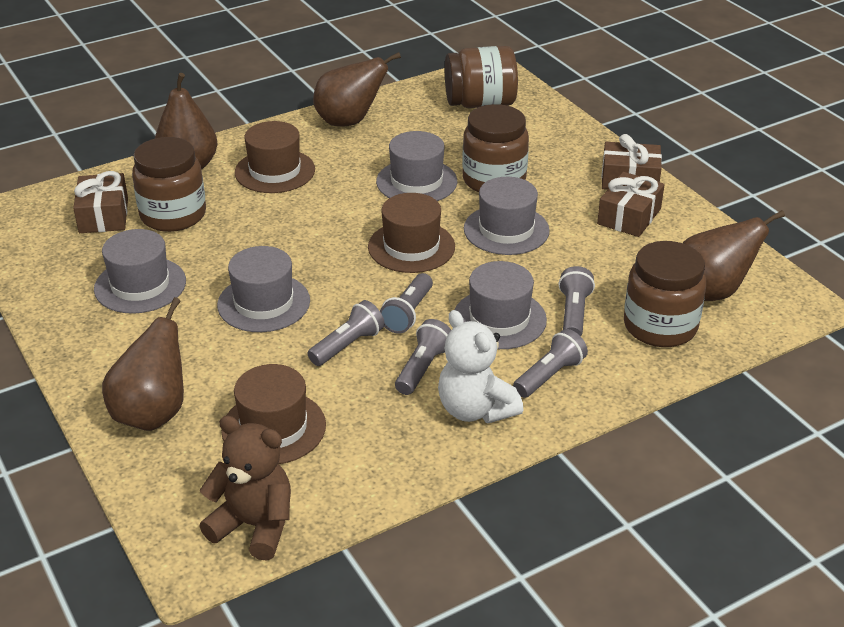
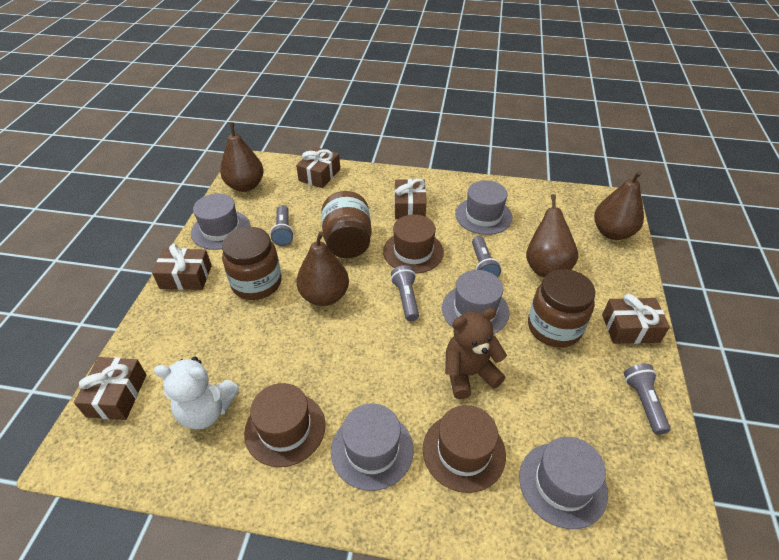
brown gift: 3 -> 5
brown jar: 4 -> 3
grey flashlight: 5 -> 4

